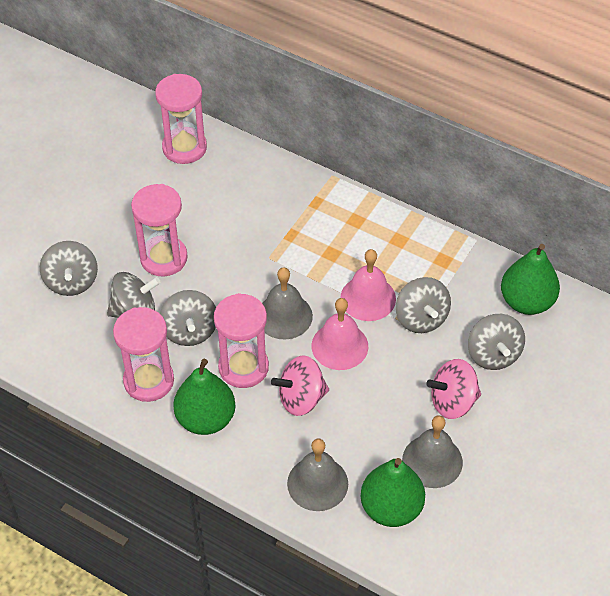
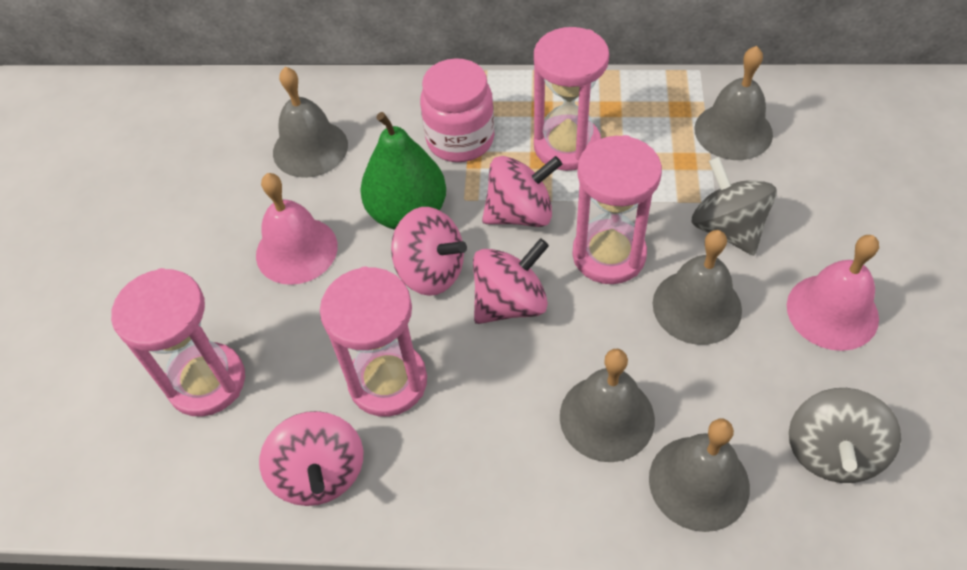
green pear: 3 -> 1
grey bell: 3 -> 5
grey spinning top: 5 -> 2
pink jar: 0 -> 1
pink spinning top: 2 -> 4

